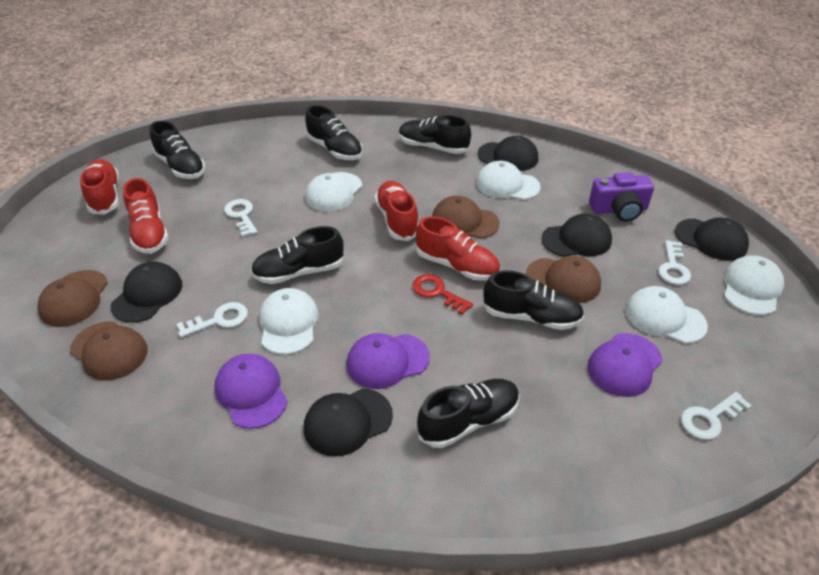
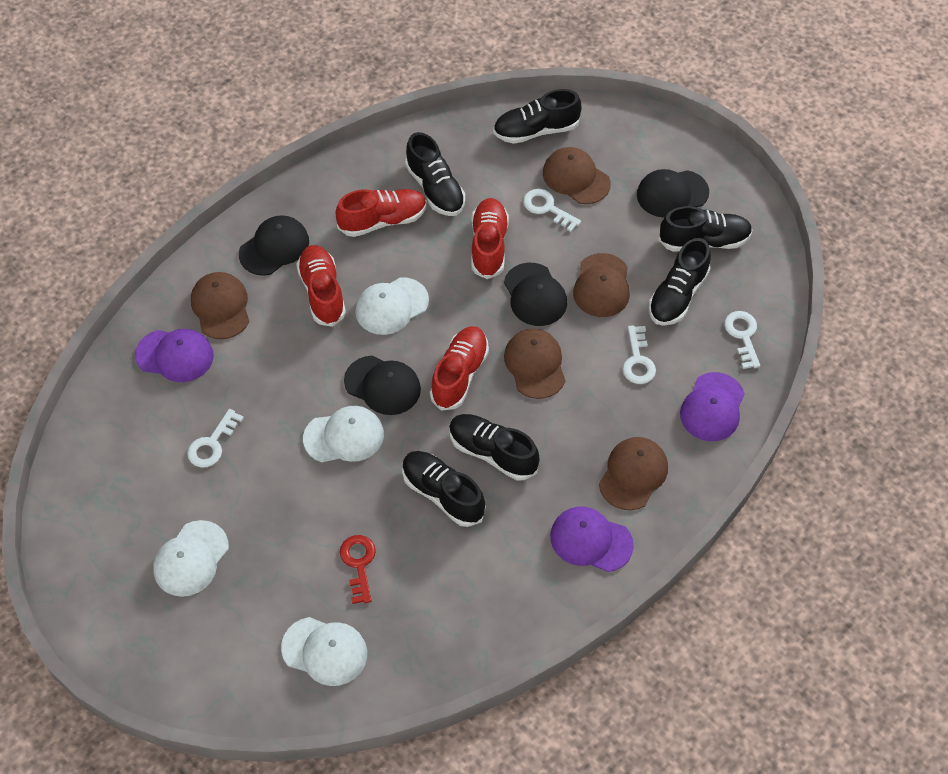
black cap: 5 -> 4
brown cap: 4 -> 5
purple camera: 1 -> 0
white cap: 5 -> 4

